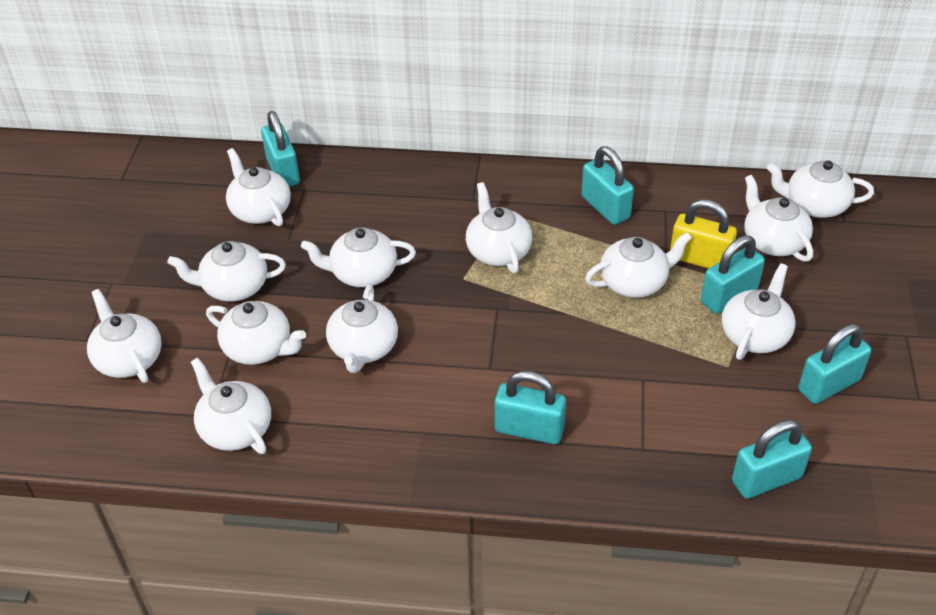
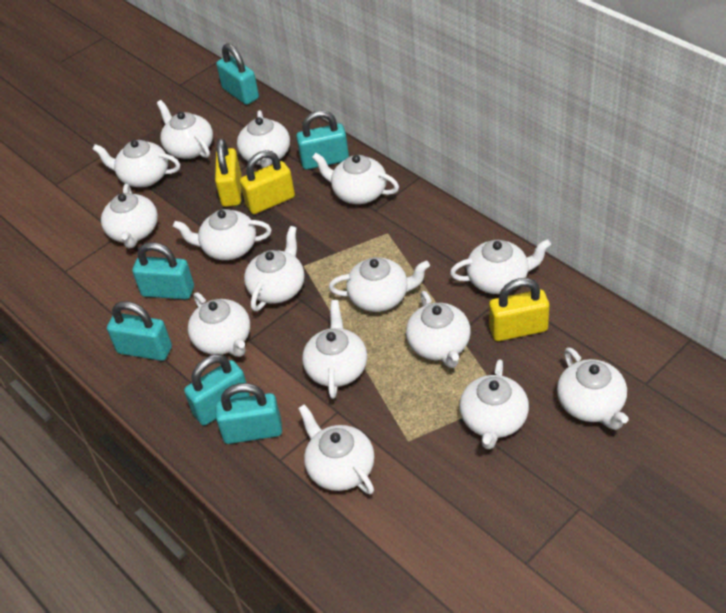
white teapot: 12 -> 15
yellow padlock: 1 -> 3

